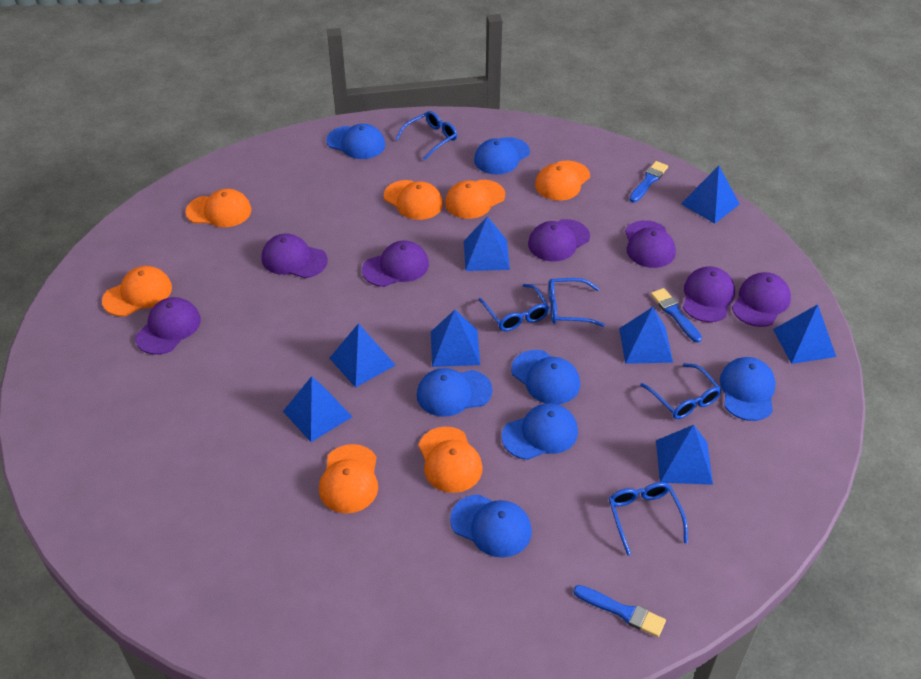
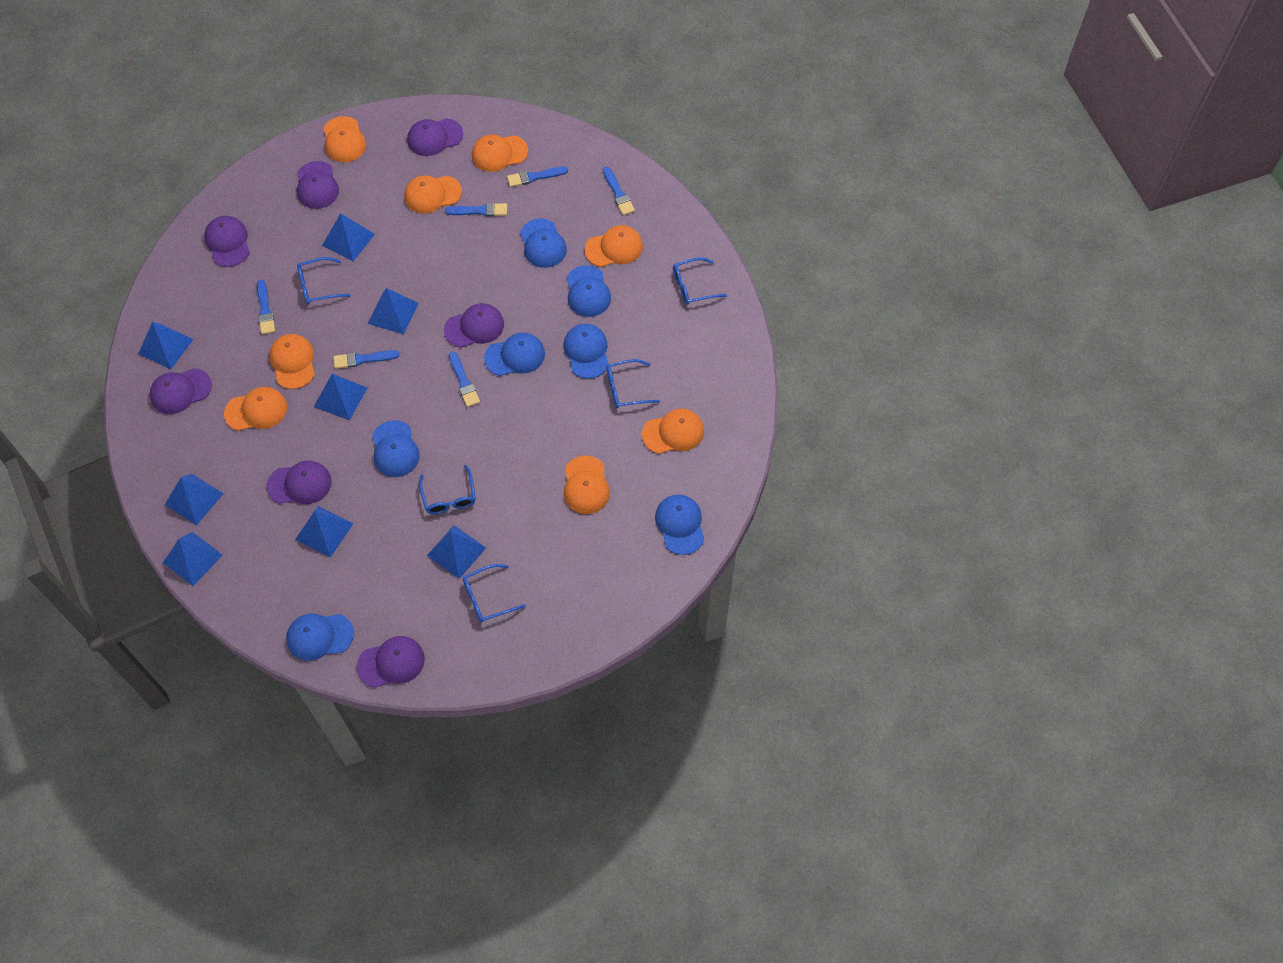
blue brush: 3 -> 6
orange cap: 7 -> 8

